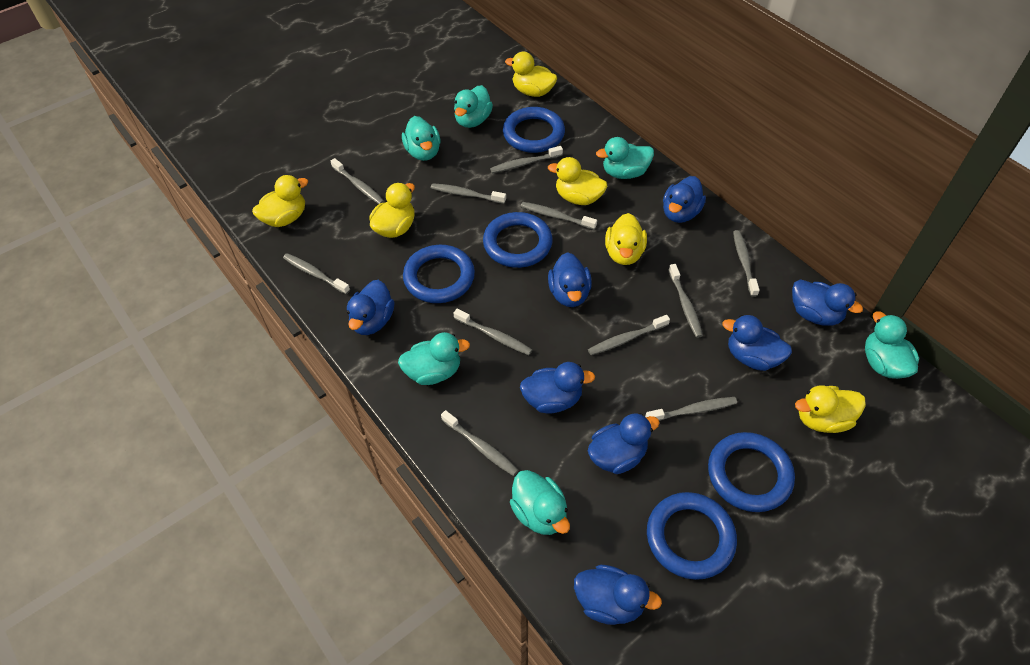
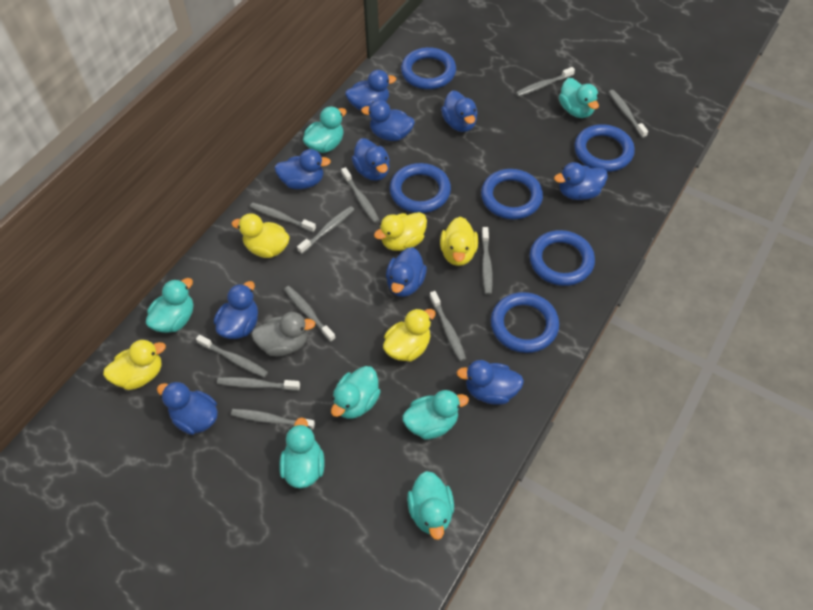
blue duck: 8 -> 10
blue ring: 5 -> 6
grey duck: 0 -> 1
turquoise duck: 6 -> 7
yellow duck: 6 -> 5

